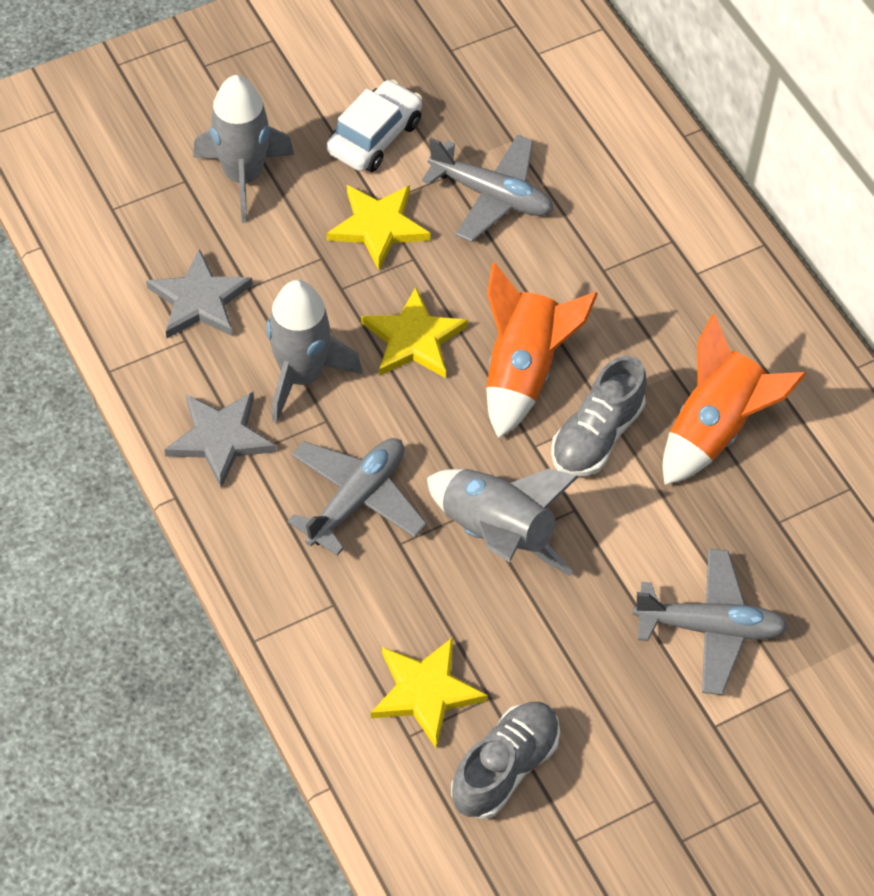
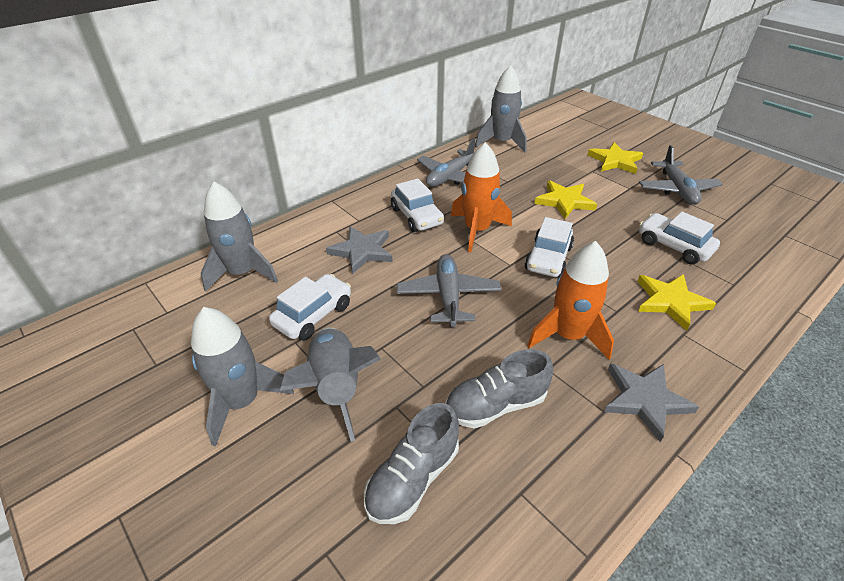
grey rocket: 3 -> 4
white car: 1 -> 4

